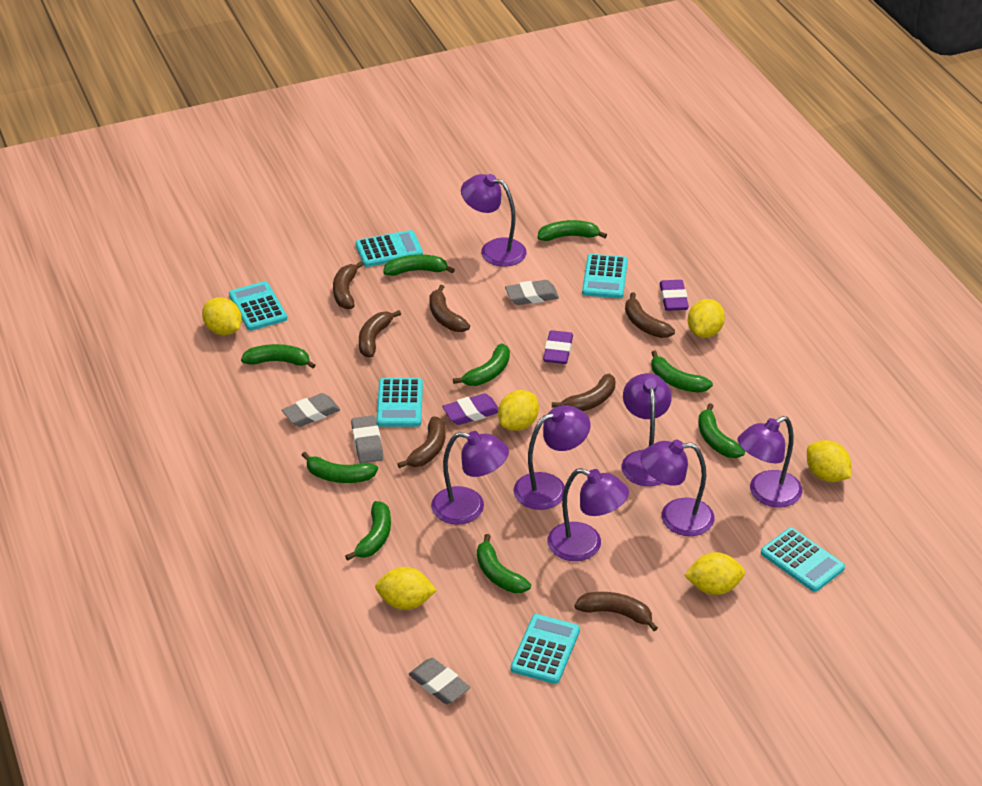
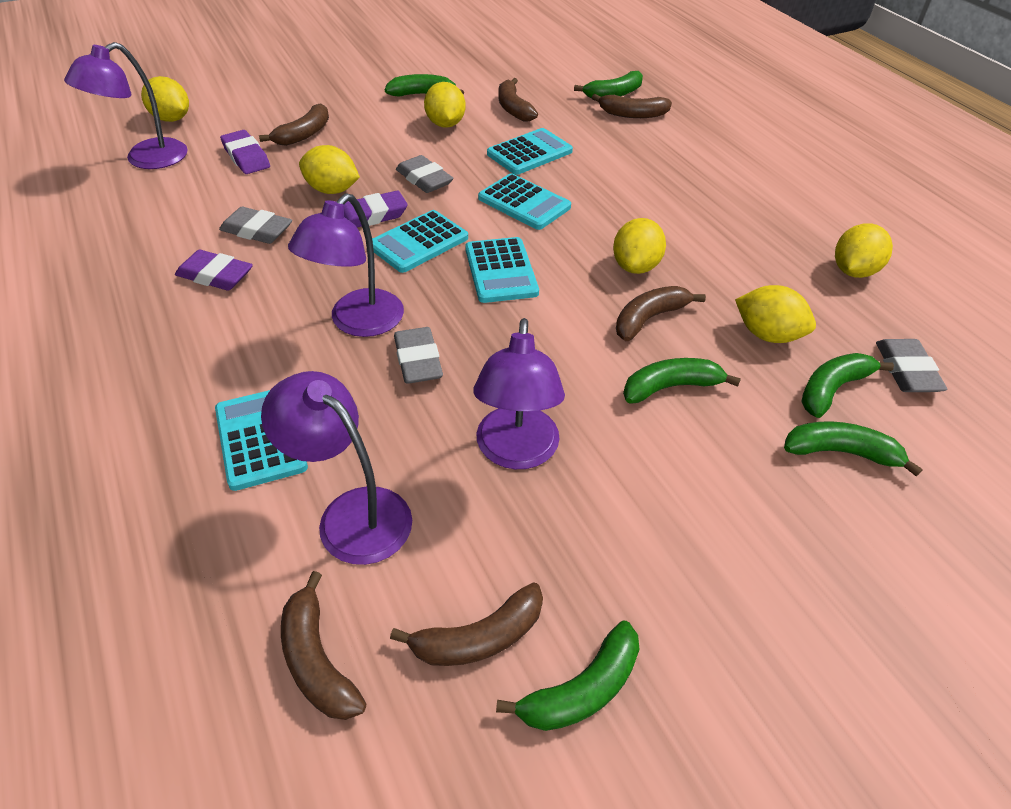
brown banana: 7 -> 6
green banana: 9 -> 6
purple lamp: 7 -> 4
turquoise calculator: 6 -> 5

